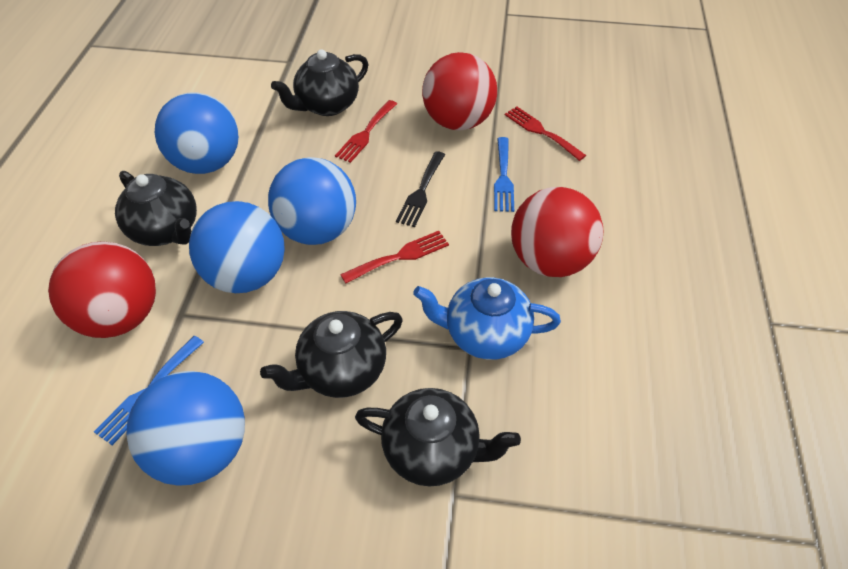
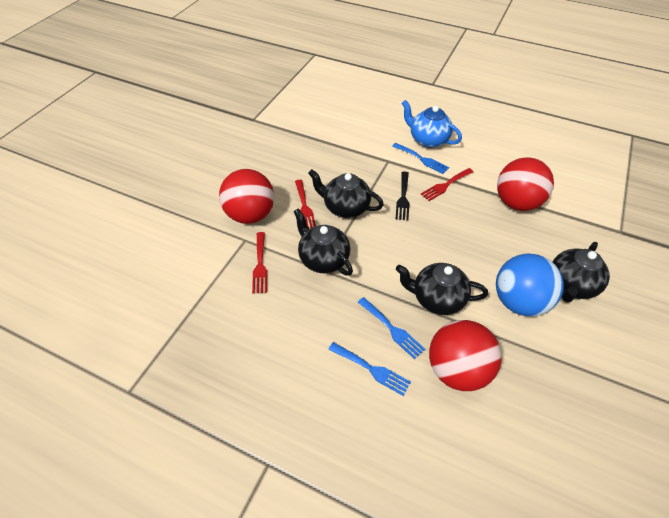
blue ball: 4 -> 1
blue fork: 2 -> 3

